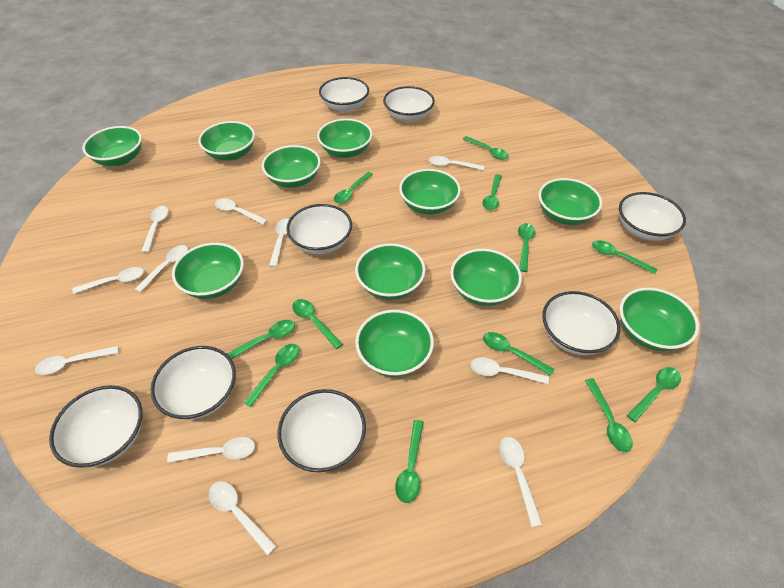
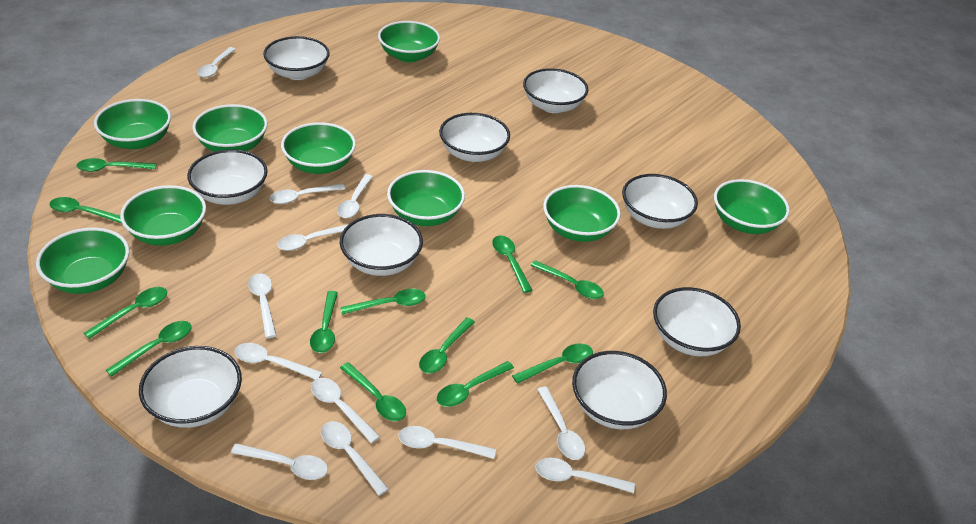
green bowl: 11 -> 9
white bowl: 8 -> 9
white spoon: 11 -> 12

